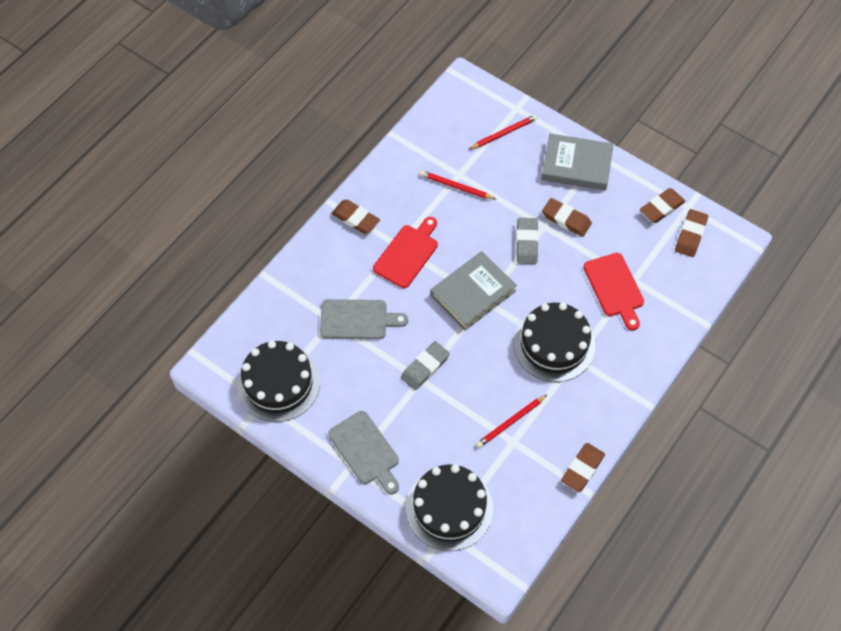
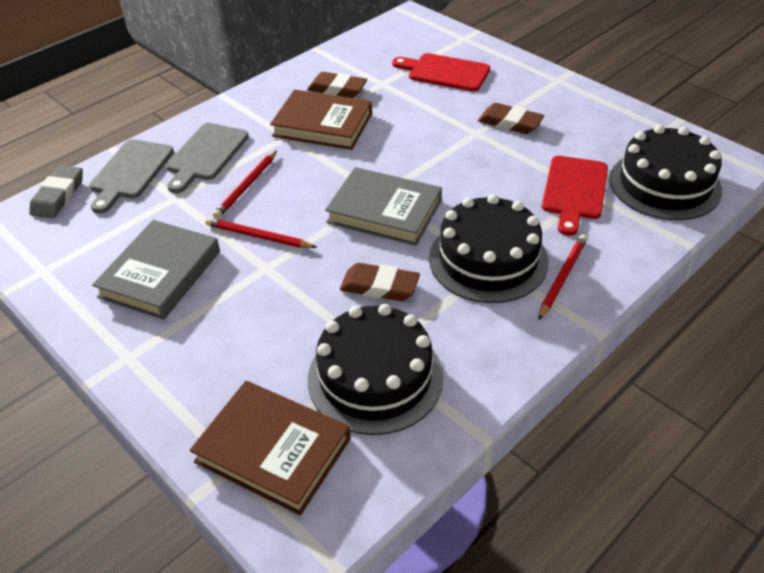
brown book: 0 -> 2
brown eraser: 5 -> 3
grey eraser: 2 -> 1

